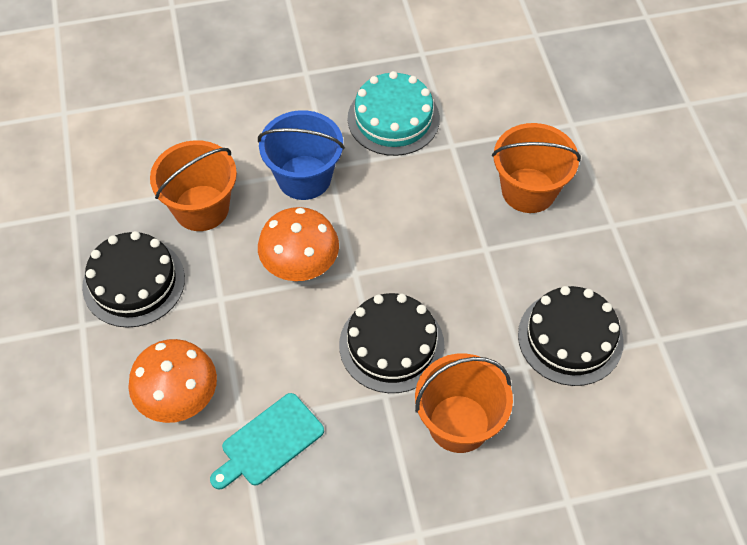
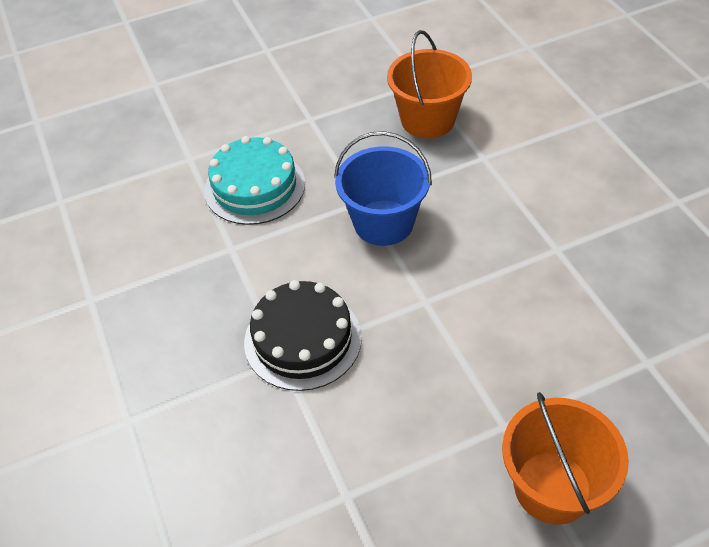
black cake: 3 -> 1
orange bucket: 3 -> 2
orange mushroom: 2 -> 0
turquoise cutting board: 1 -> 0

